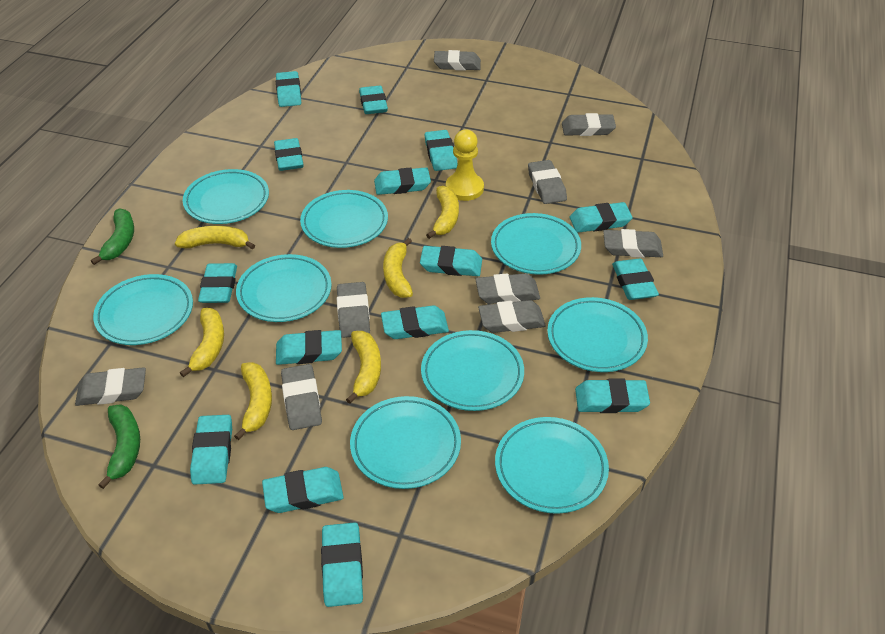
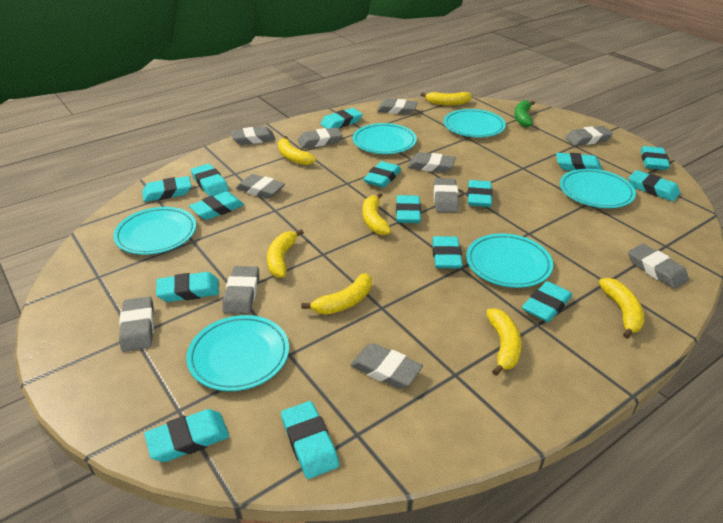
green banana: 2 -> 1
grey eraser: 9 -> 11
turquoise plate: 9 -> 6
yellow banana: 6 -> 7
yellow pawn: 1 -> 0

